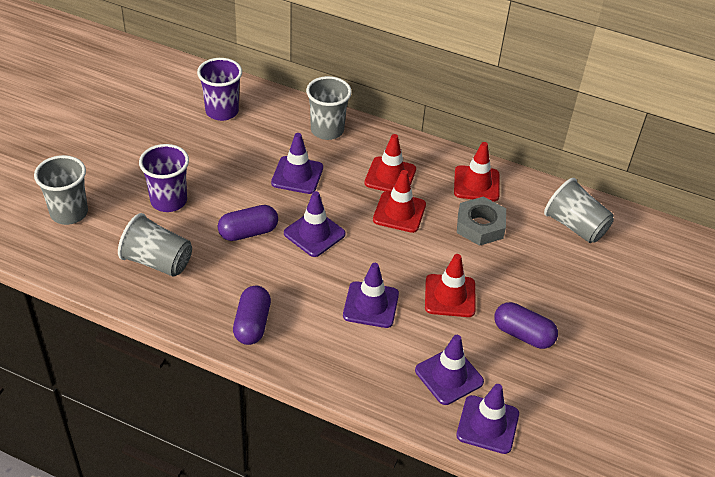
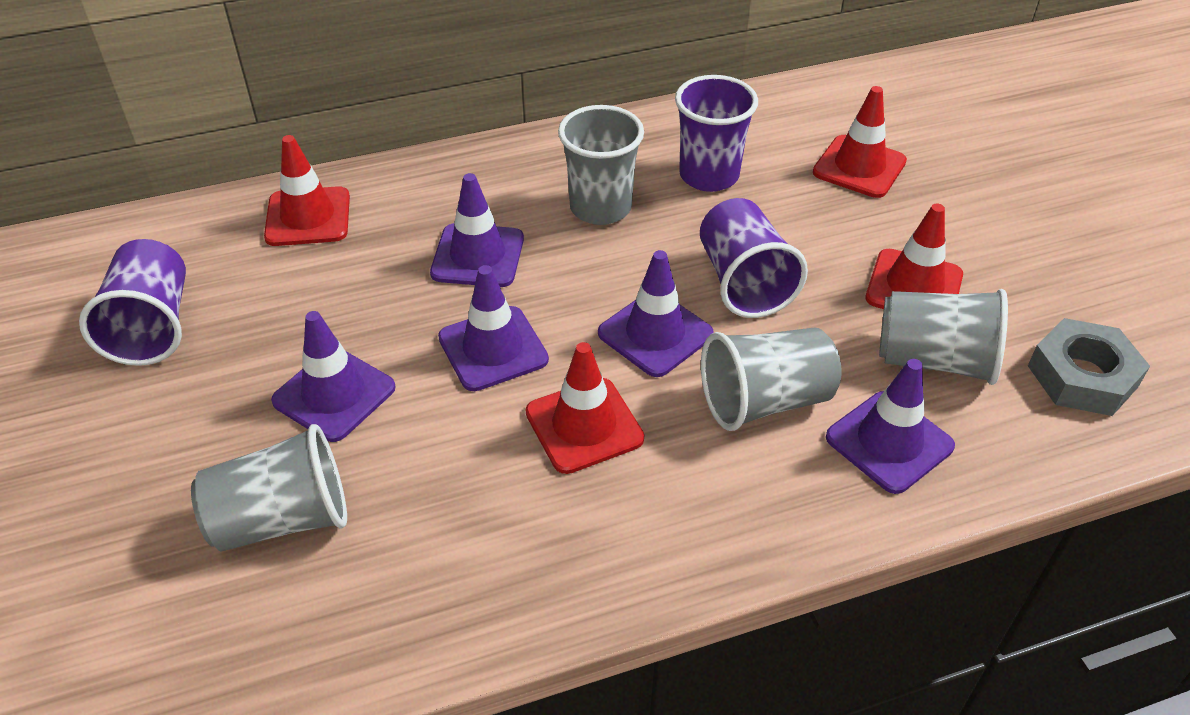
purple capsule: 3 -> 0
purple cup: 2 -> 3

